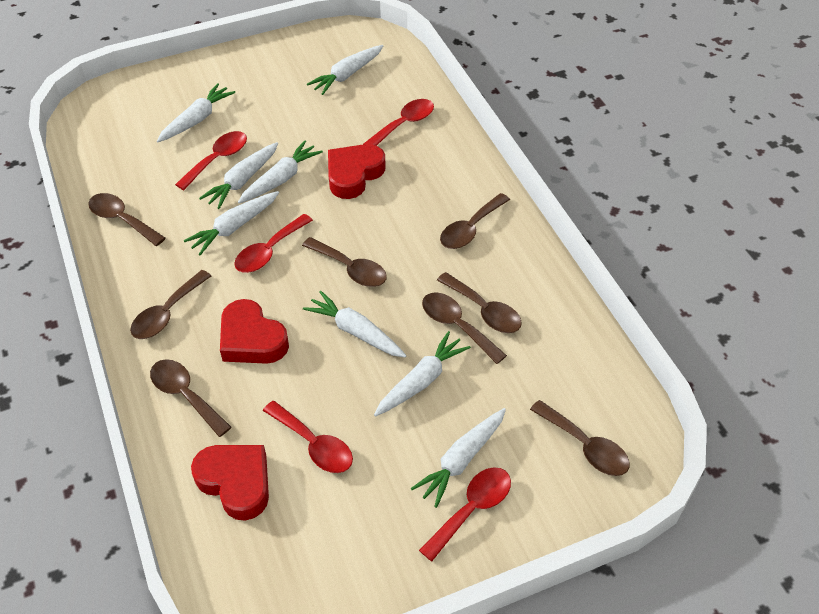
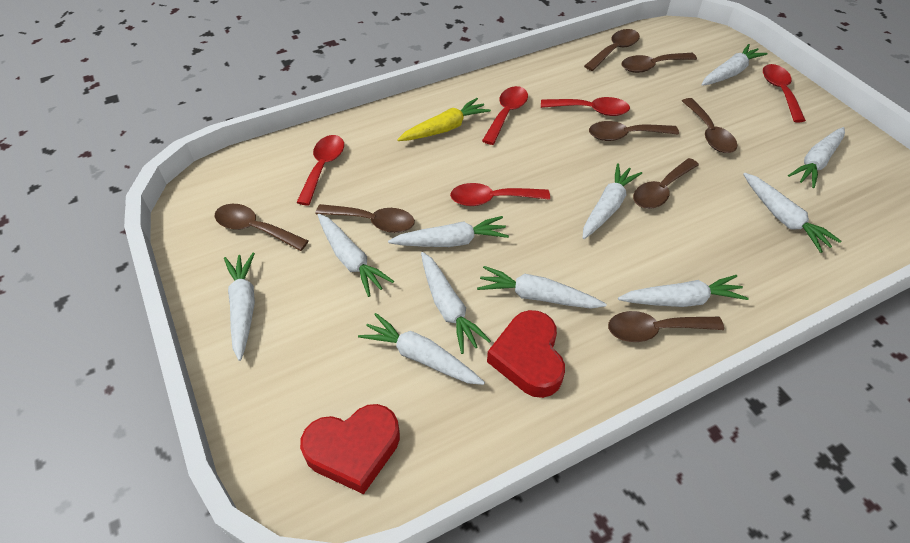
red heart: 3 -> 2
white carrot: 8 -> 11
yellow carrot: 0 -> 1

